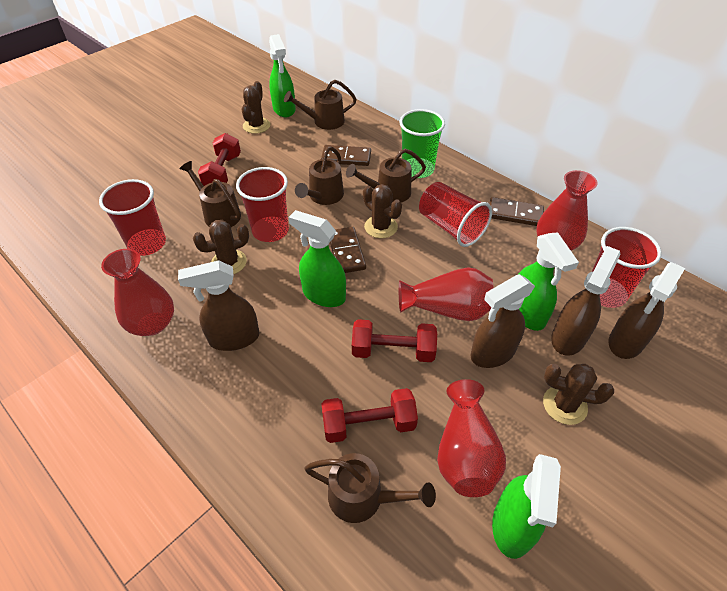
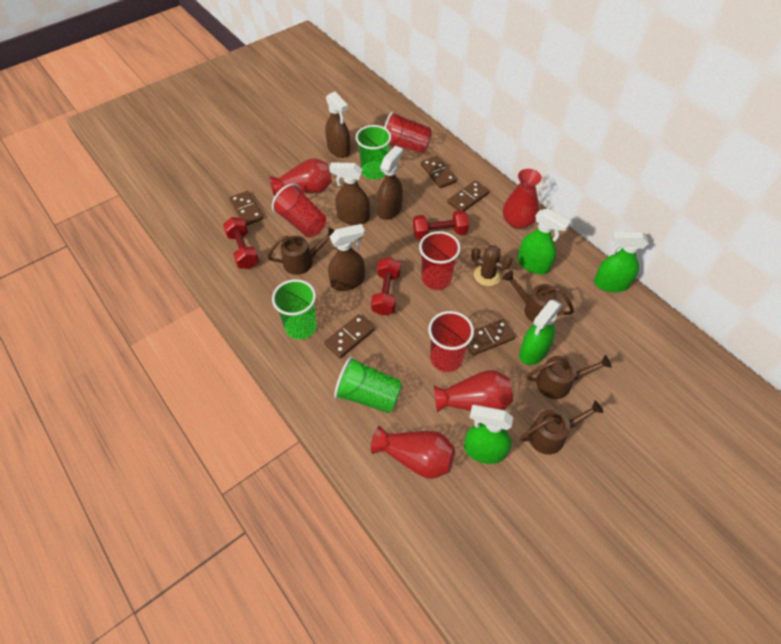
brown cactus: 4 -> 1
brown domino: 3 -> 5
brown watering can: 5 -> 4
green cup: 1 -> 3

